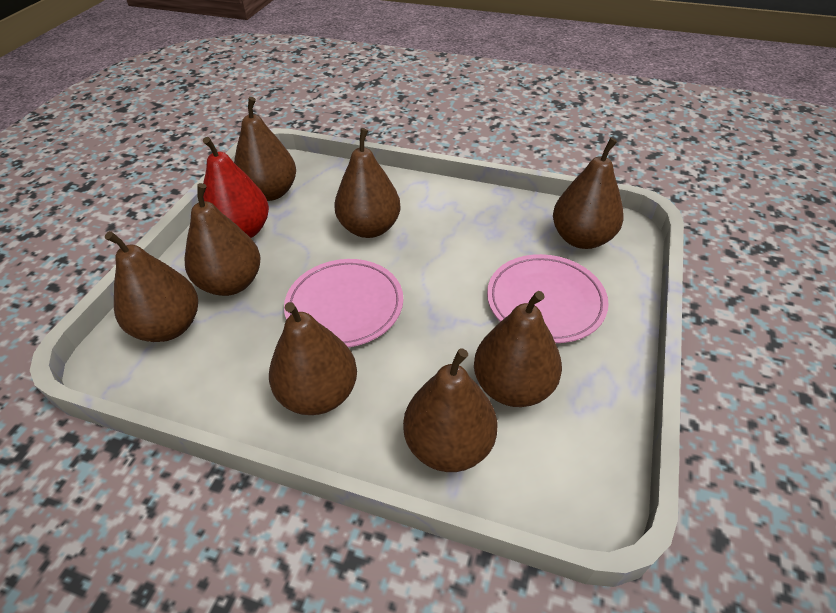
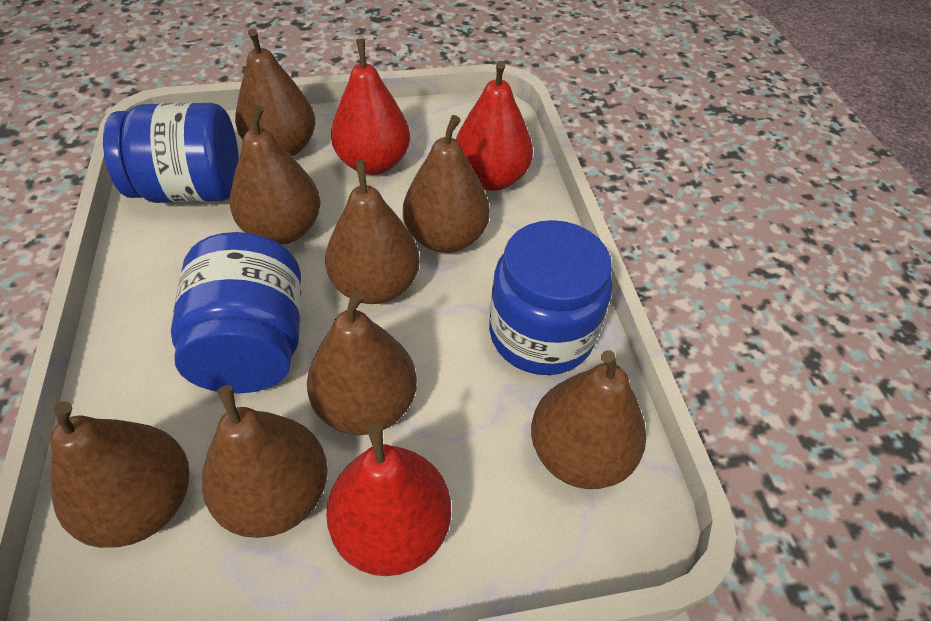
blue jar: 0 -> 3
pink plate: 2 -> 0
red pear: 1 -> 3

